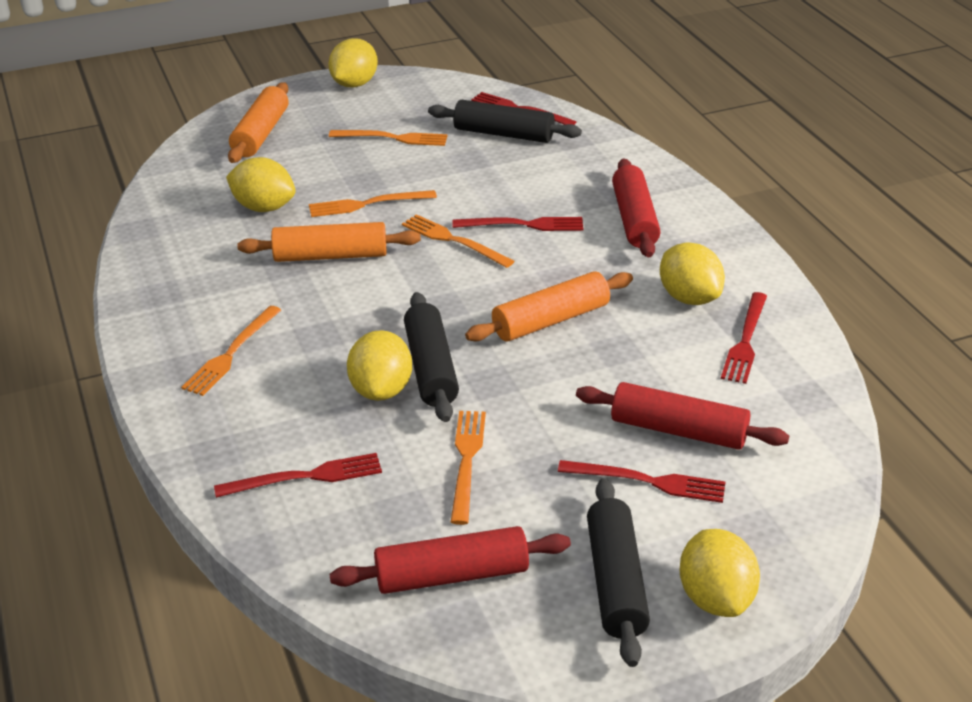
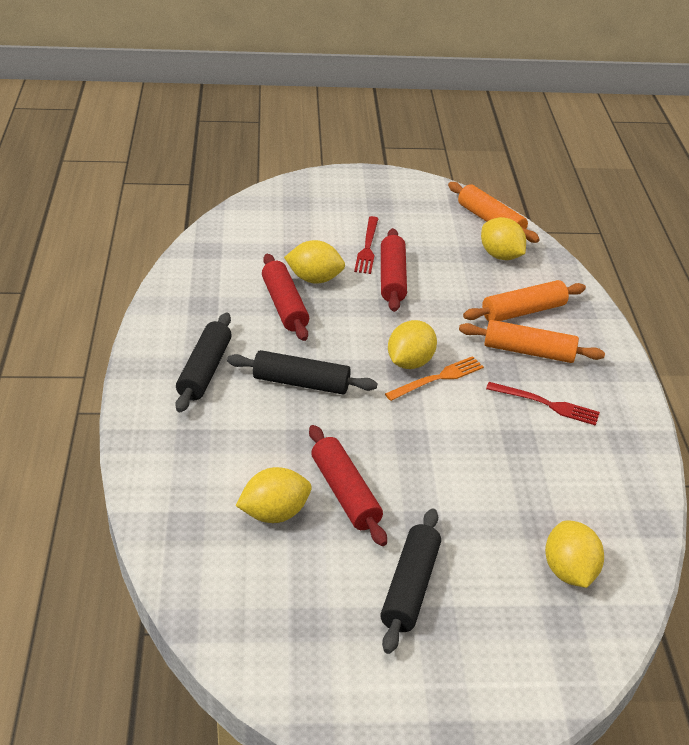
orange fork: 5 -> 1
red fork: 5 -> 2

